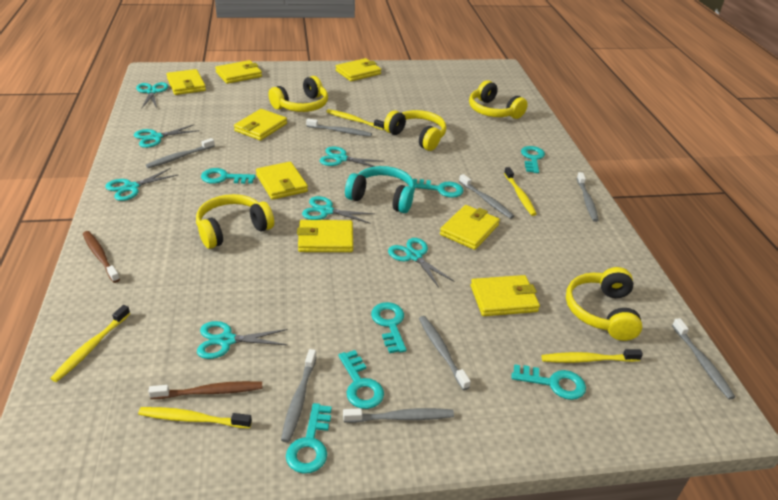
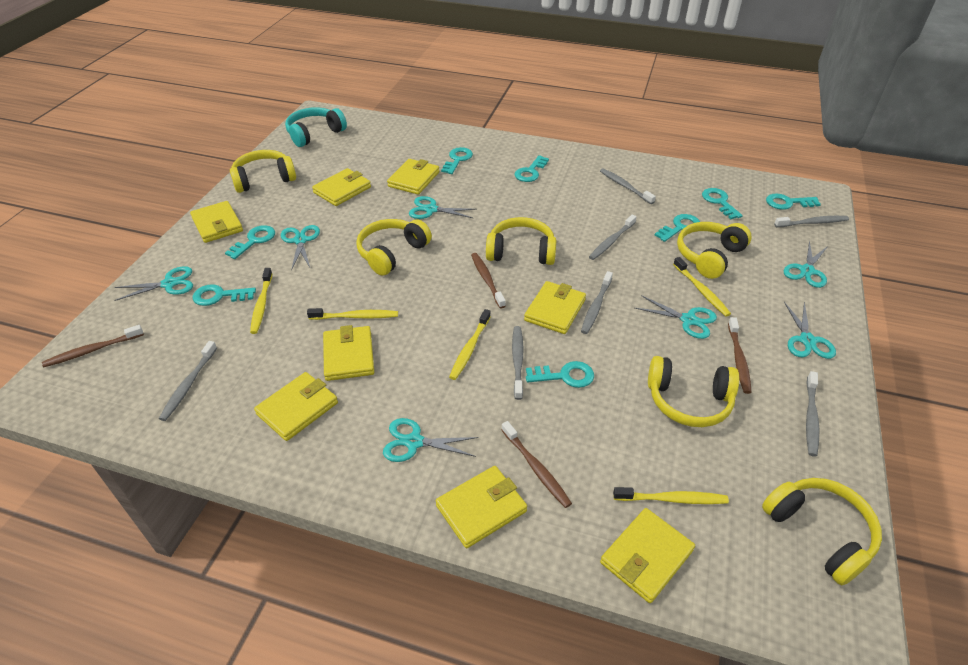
brown toothbrush: 2 -> 4
grey toothbrush: 8 -> 7
turquoise key: 7 -> 8
yellow headphones: 5 -> 6

